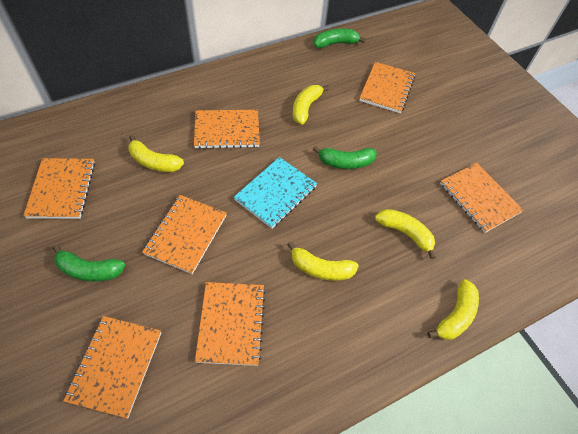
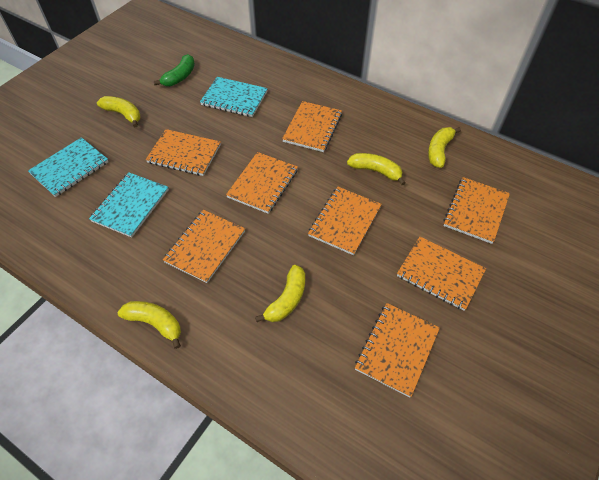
green banana: 3 -> 1
orange notebook: 7 -> 8
turquoise notebook: 1 -> 3

